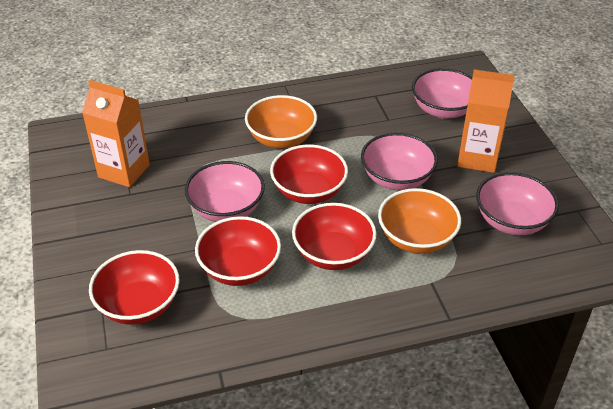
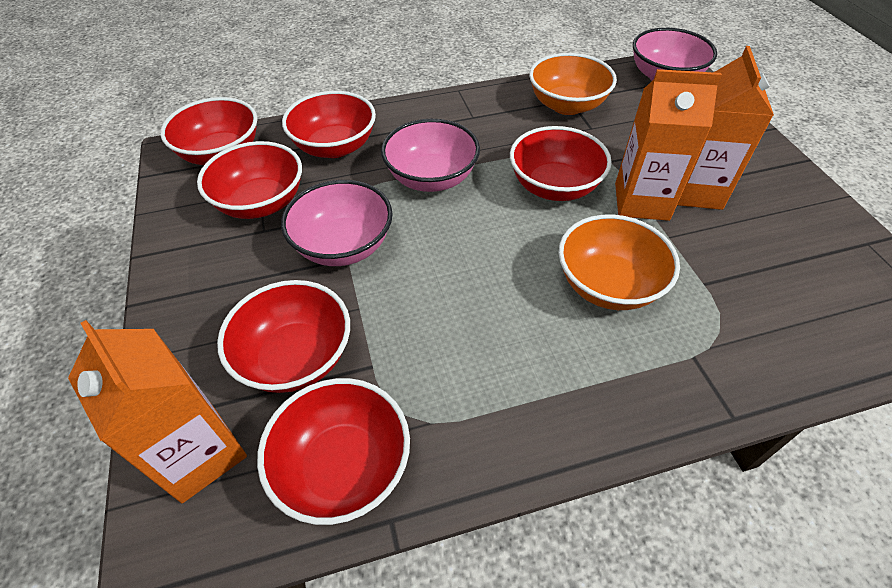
orange carton: 2 -> 3
pink bowl: 4 -> 3
red bowl: 4 -> 6

